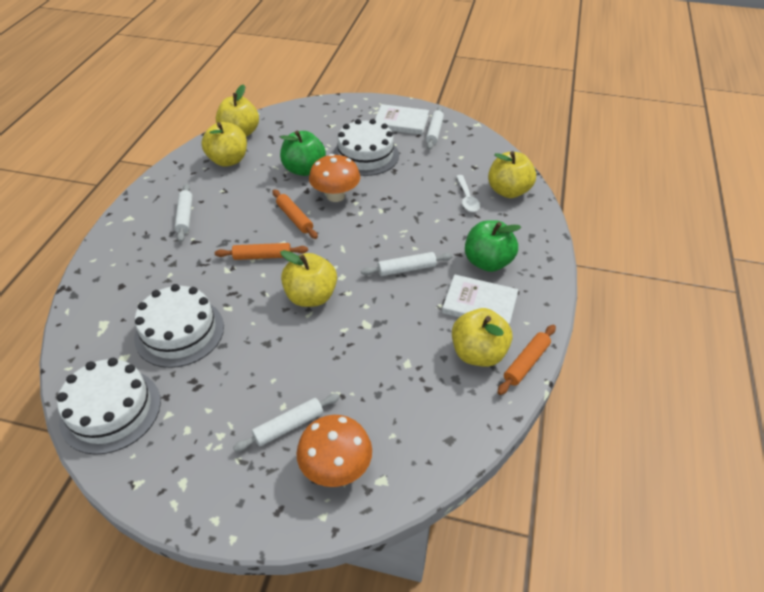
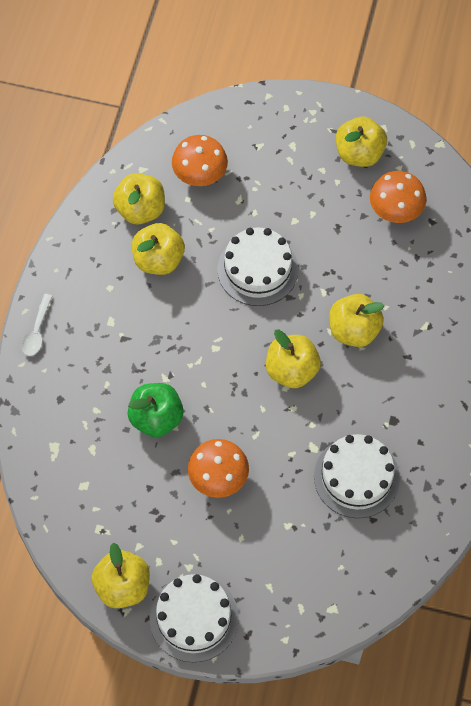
green apple: 2 -> 1
orange mushroom: 2 -> 3
orange rolling pin: 3 -> 0
white book: 2 -> 0
white rolling pin: 4 -> 0
yellow apple: 5 -> 6

